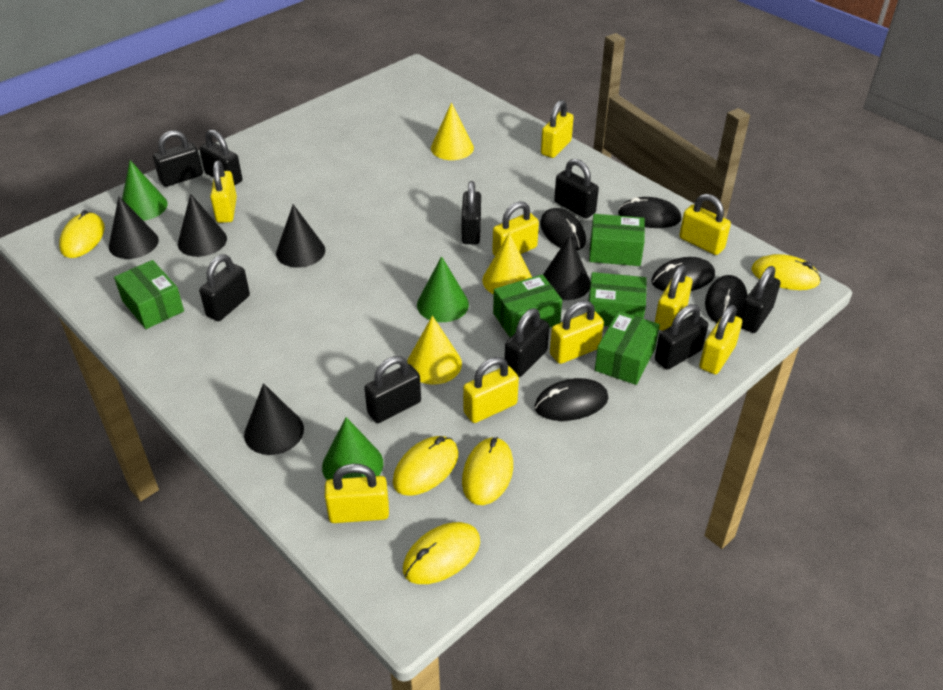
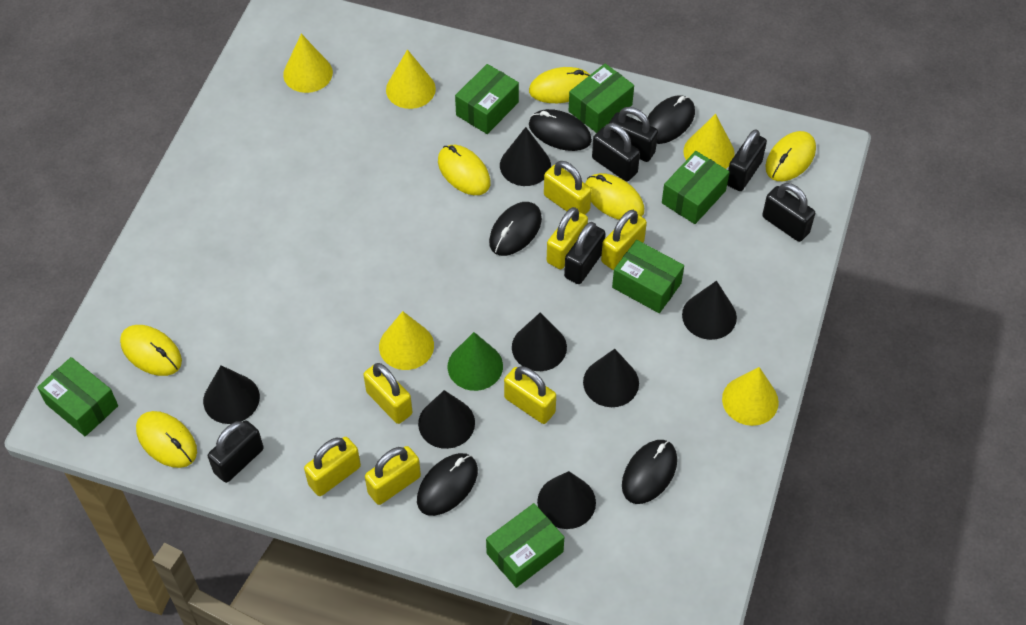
black cone: 5 -> 7
black padlock: 9 -> 6
green box: 5 -> 6
green cone: 3 -> 1
yellow cone: 3 -> 5
yellow mouse: 5 -> 6
yellow padlock: 9 -> 7

